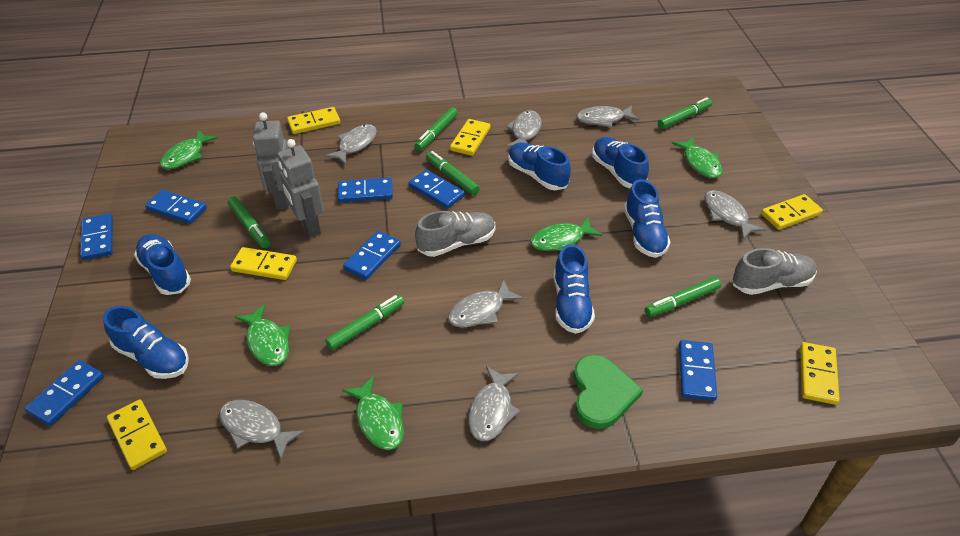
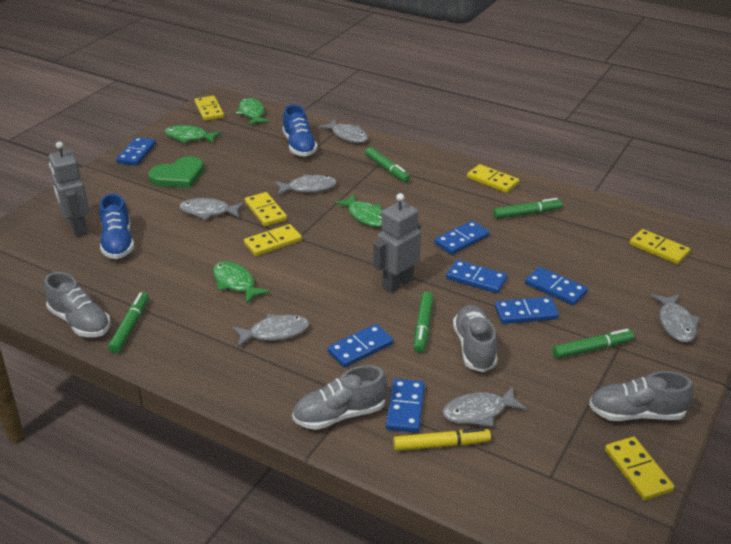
blue shoe: 6 -> 2
green fish: 5 -> 4
green marker: 6 -> 5
grey fish: 7 -> 6
grey shoe: 2 -> 4
yellow marker: 0 -> 1

